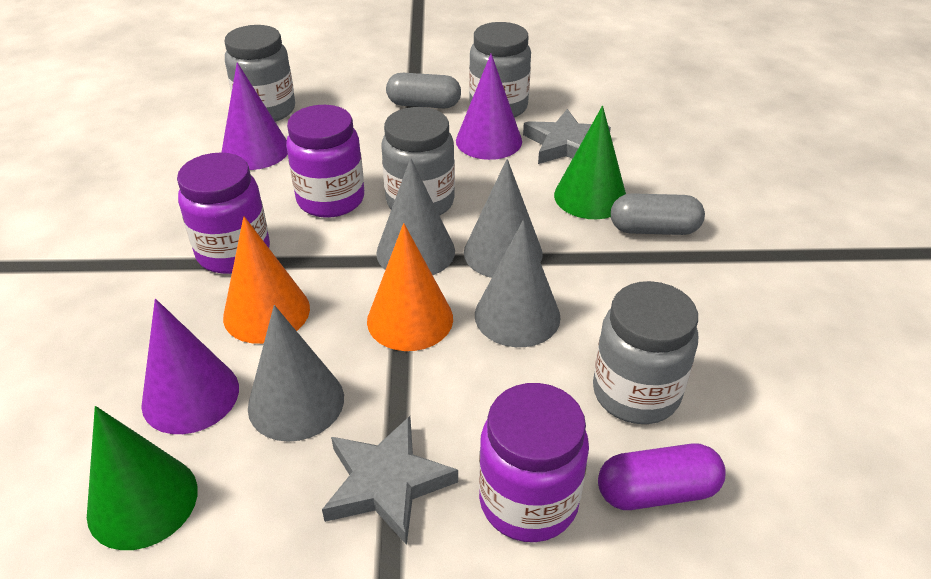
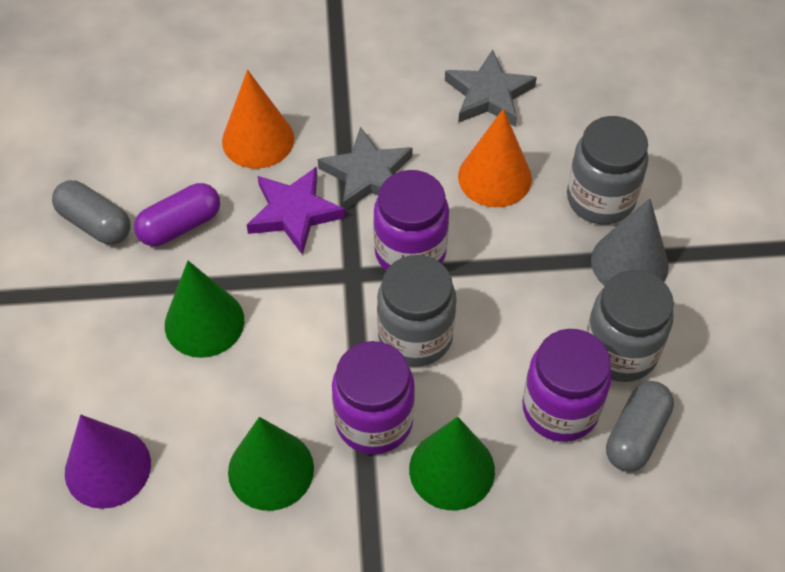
green cone: 2 -> 3
grey cone: 4 -> 1
grey jar: 4 -> 3
purple cone: 3 -> 1
purple star: 0 -> 1

